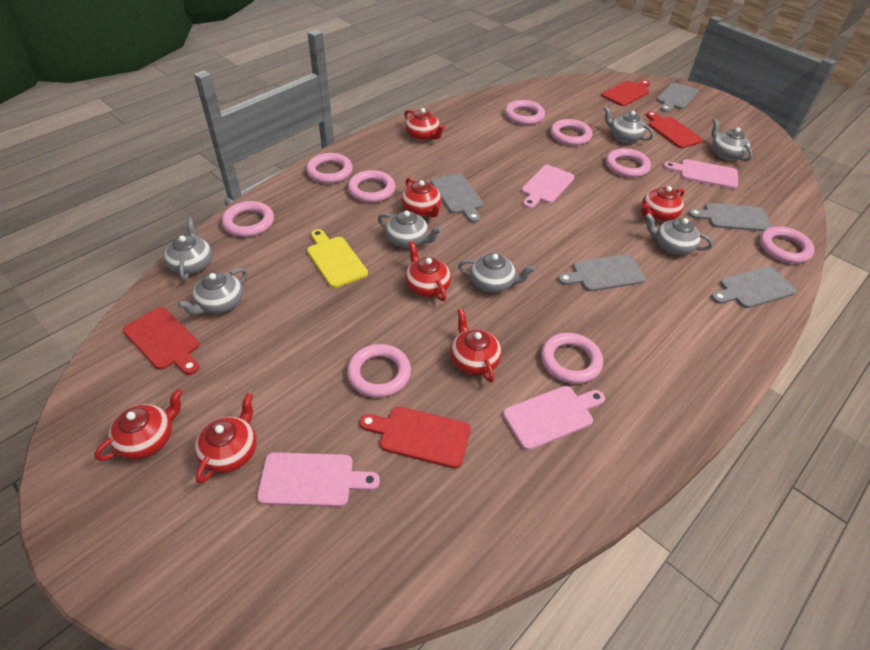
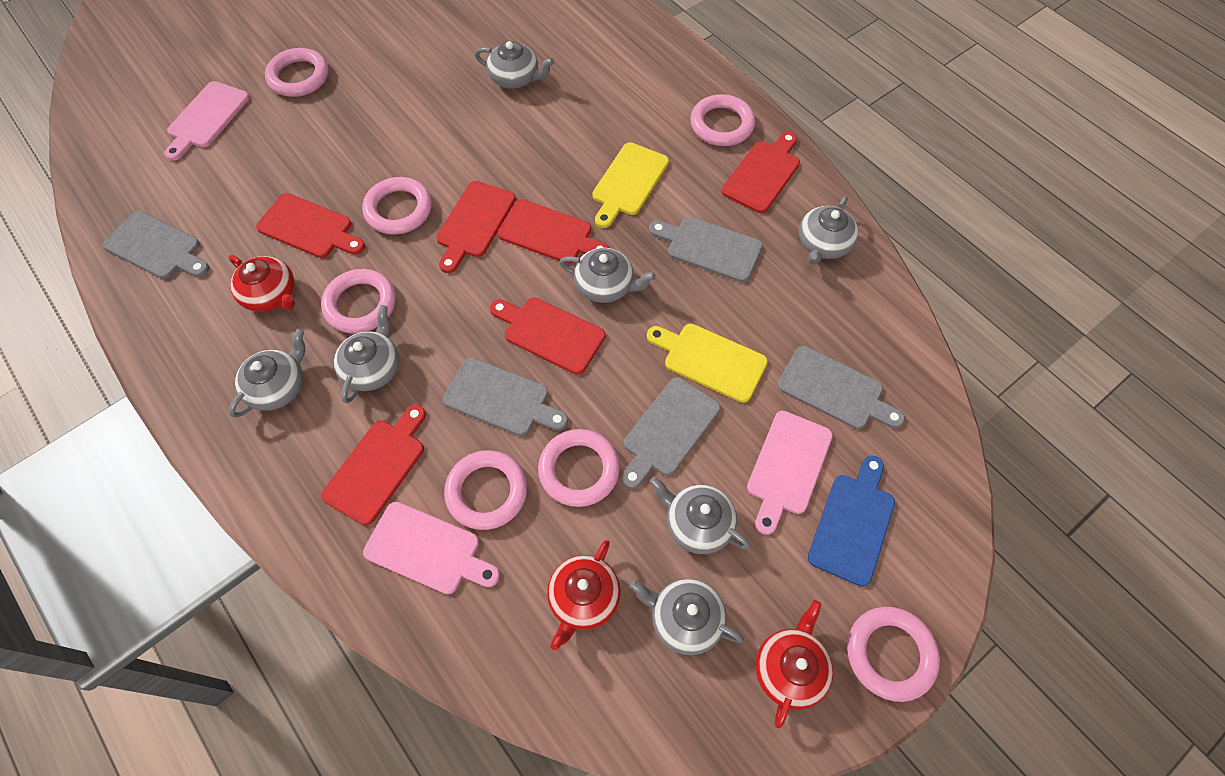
blue cutting board: 0 -> 1
pink cutting board: 4 -> 3
pink ring: 9 -> 7
red cutting board: 4 -> 6
red teapot: 7 -> 3
yellow cutting board: 1 -> 2

